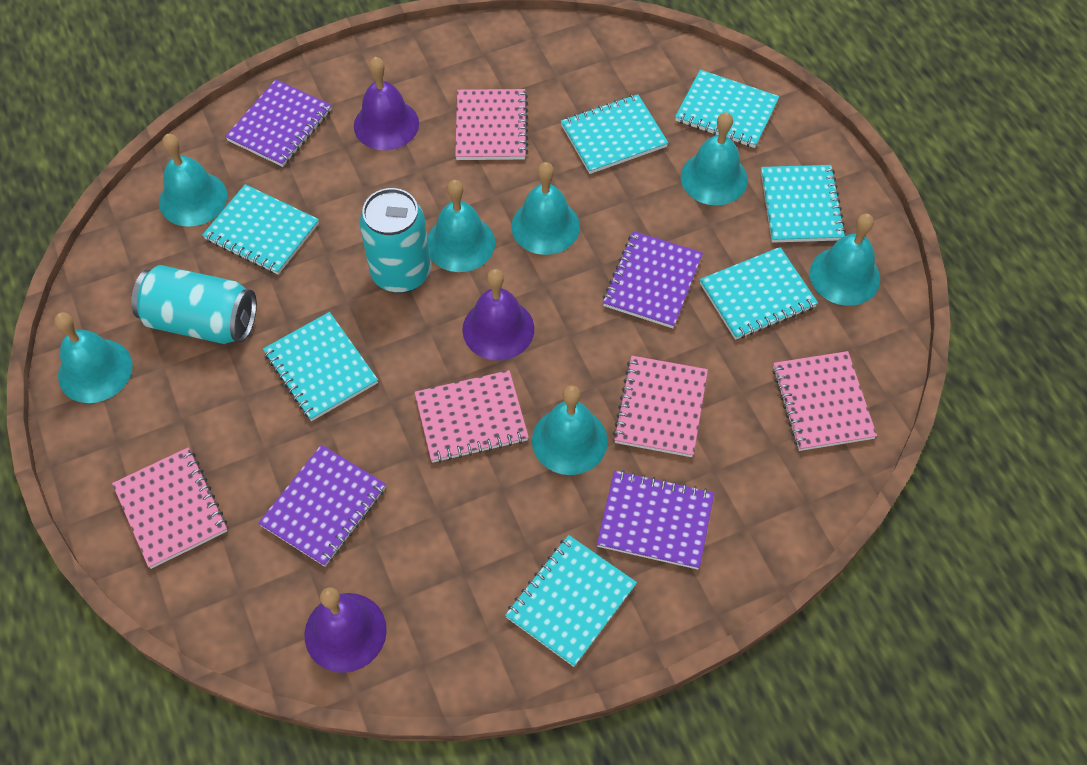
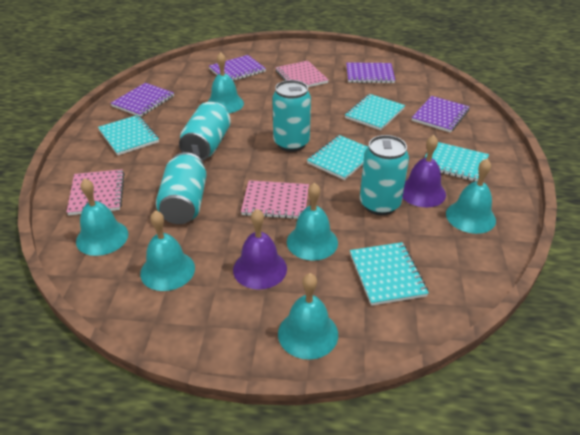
pink notebook: 5 -> 3
purple bell: 3 -> 2
turquoise bell: 7 -> 6
turquoise can: 2 -> 4
turquoise notebook: 7 -> 5

